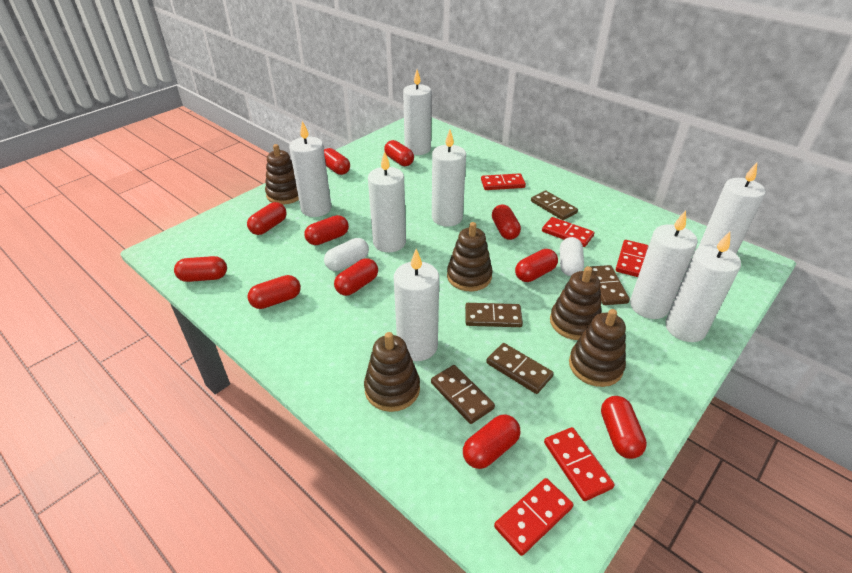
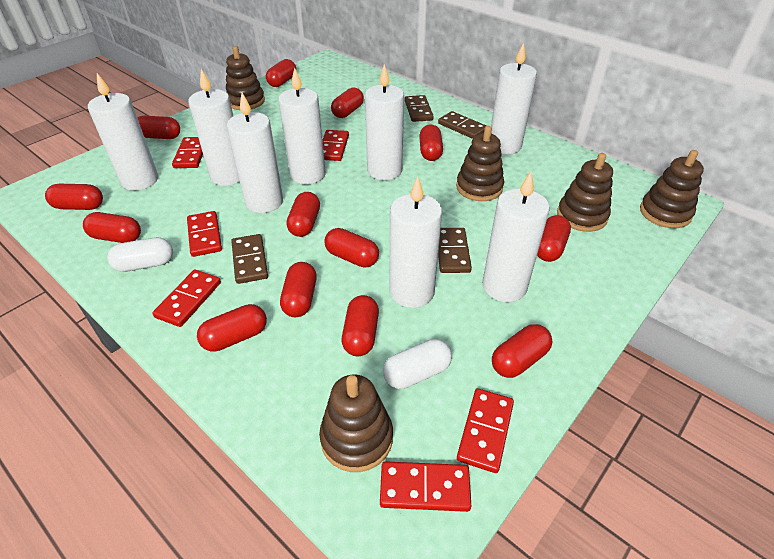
brown domino: 5 -> 4
red capsule: 11 -> 13
red domino: 5 -> 6

